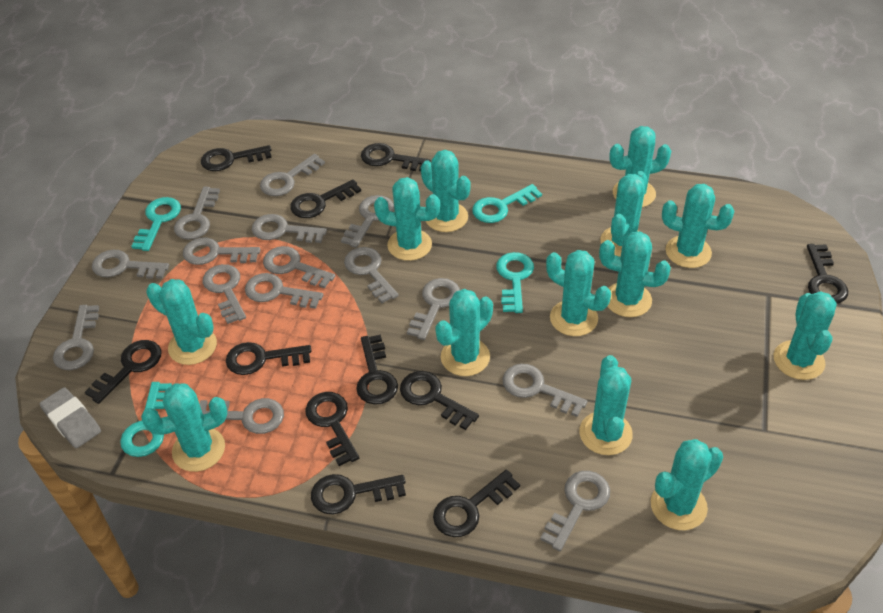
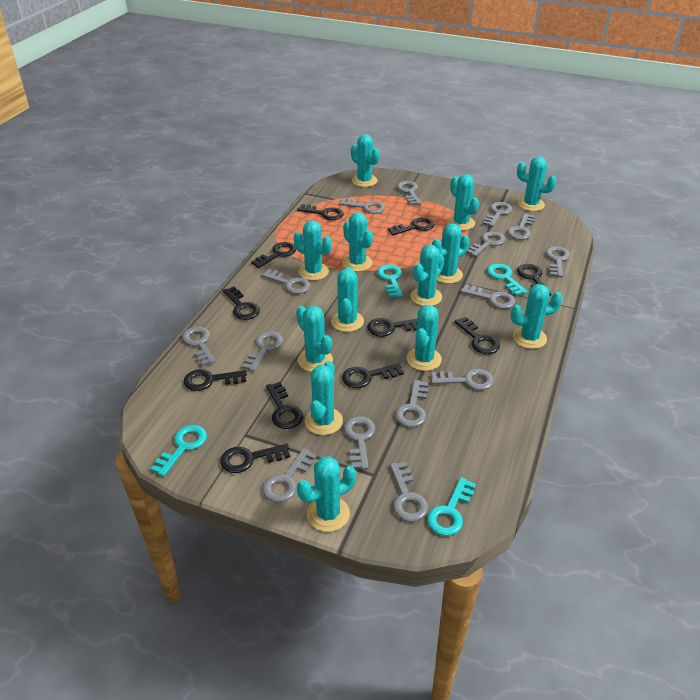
grey eraser: 1 -> 0

